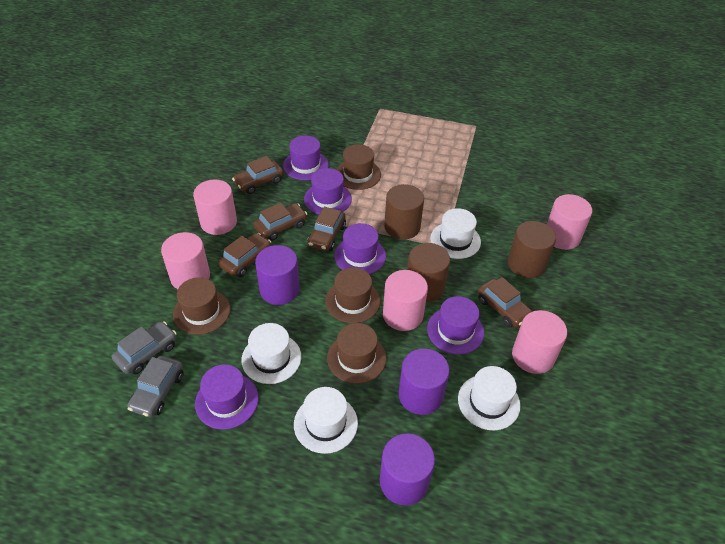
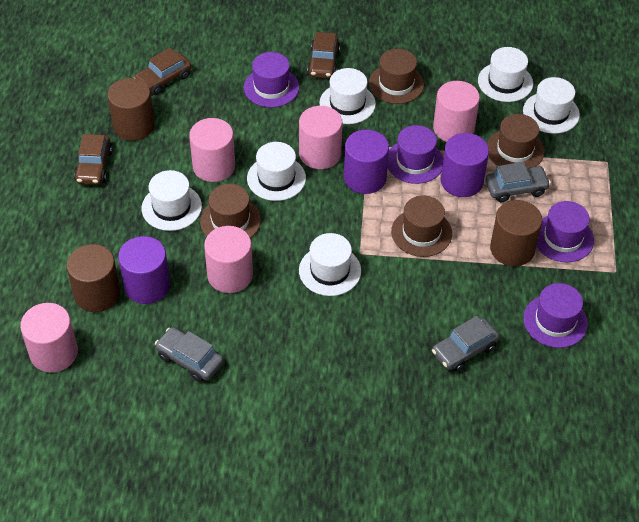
brown car: 5 -> 3
grey car: 2 -> 3
purple hat: 5 -> 4
white hat: 4 -> 6

